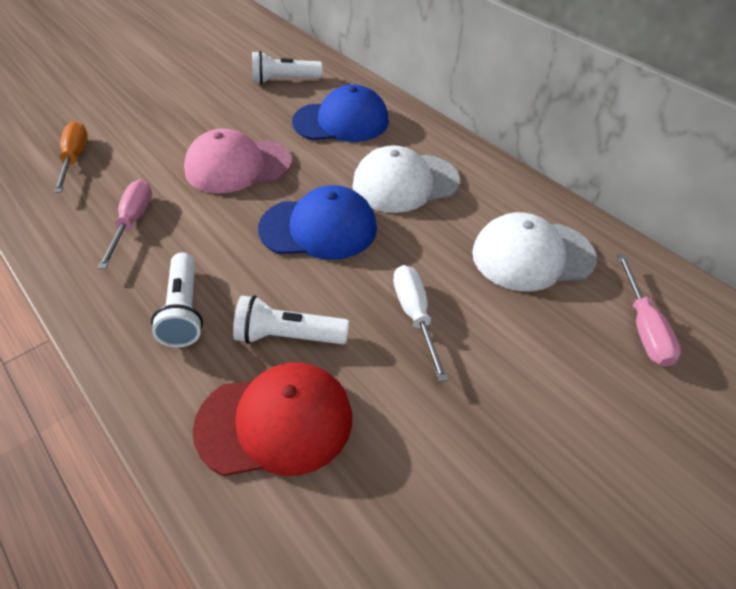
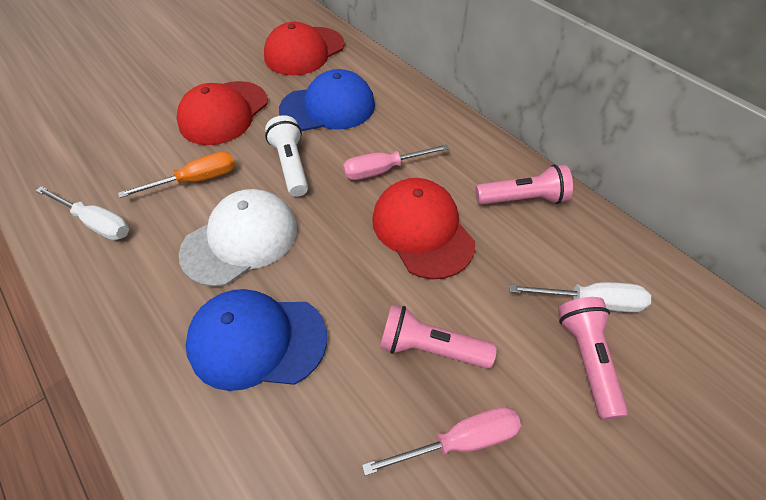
pink cap: 1 -> 0
pink flashlight: 0 -> 3
red cap: 1 -> 3
white cap: 2 -> 1
white flashlight: 3 -> 1
white screwdriver: 1 -> 2

